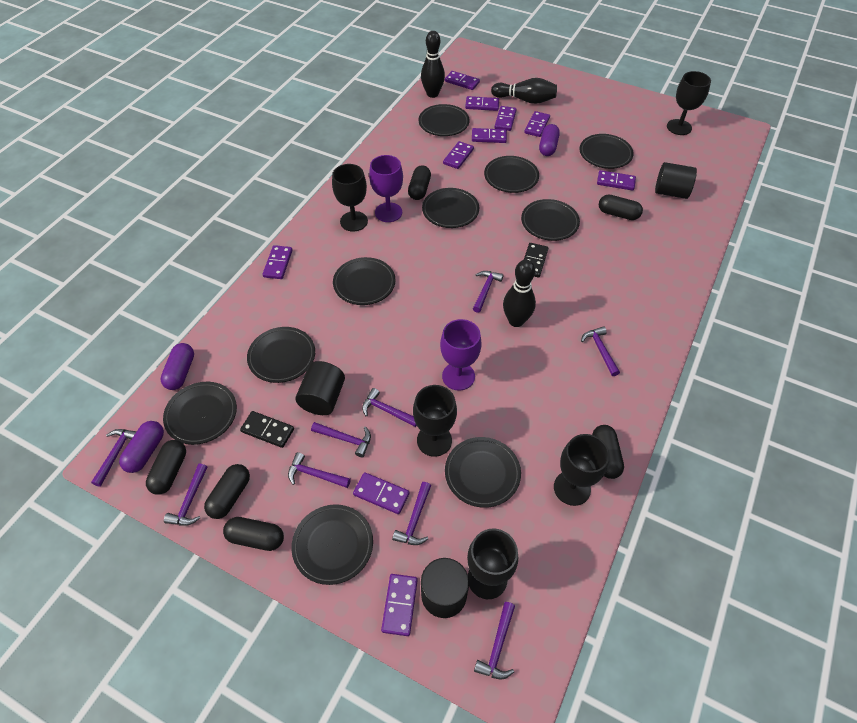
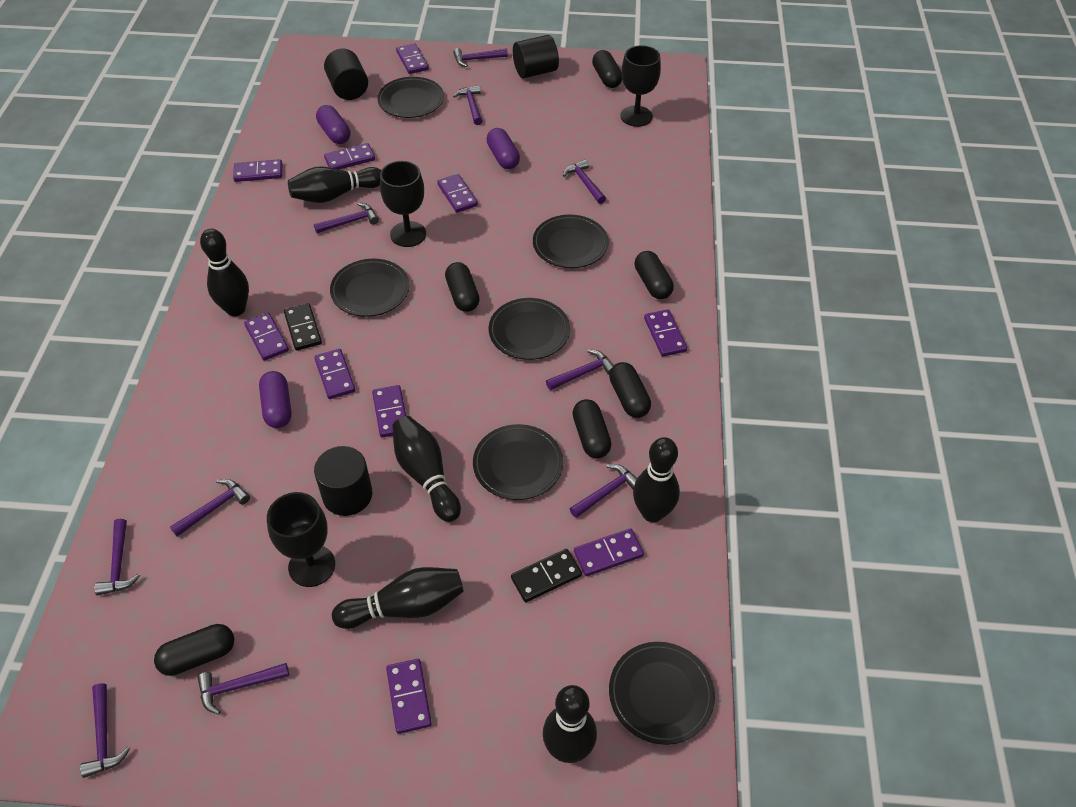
black bowling pin: 3 -> 6
black goblet: 5 -> 3
black plate: 10 -> 6
purple goblet: 2 -> 0
purple hammer: 9 -> 10

